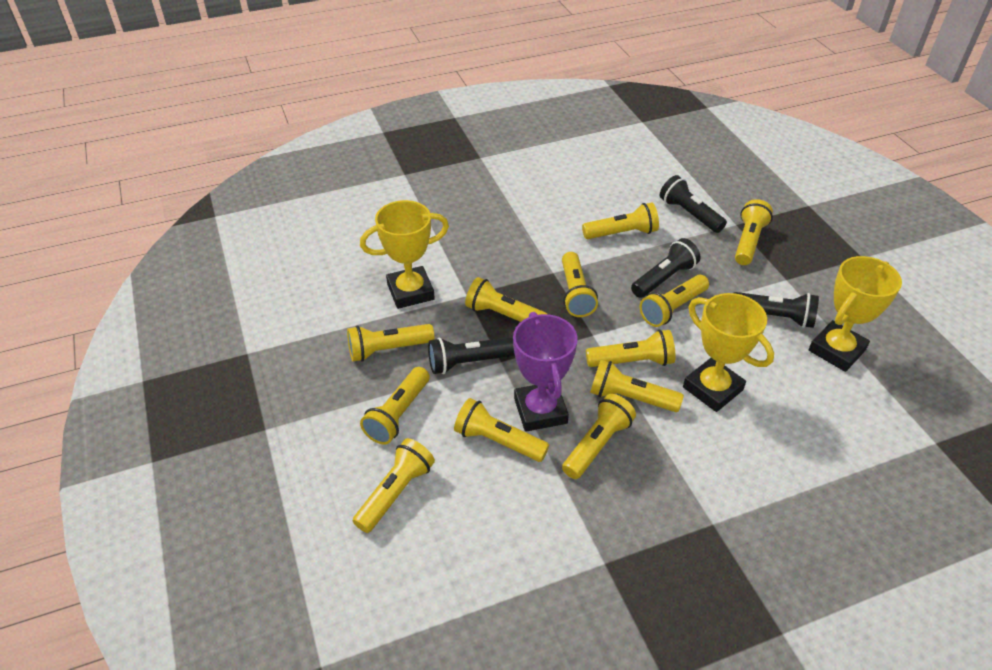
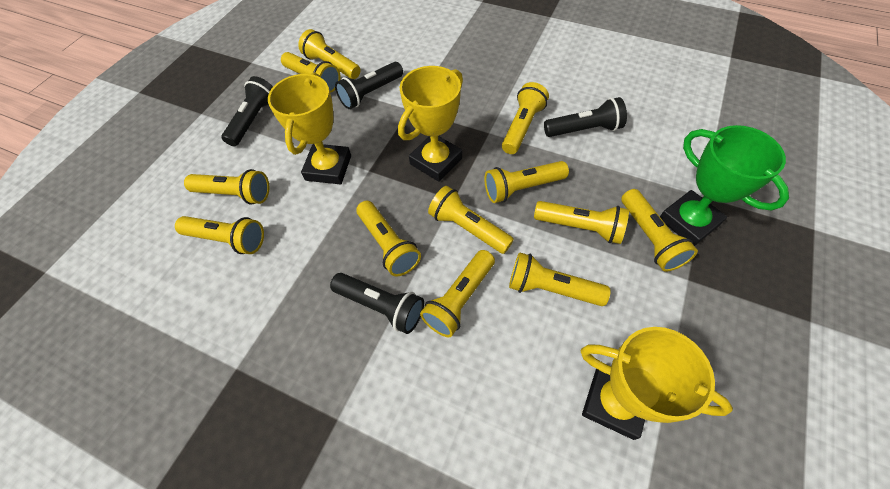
green trophy: 0 -> 1
purple trophy: 1 -> 0

